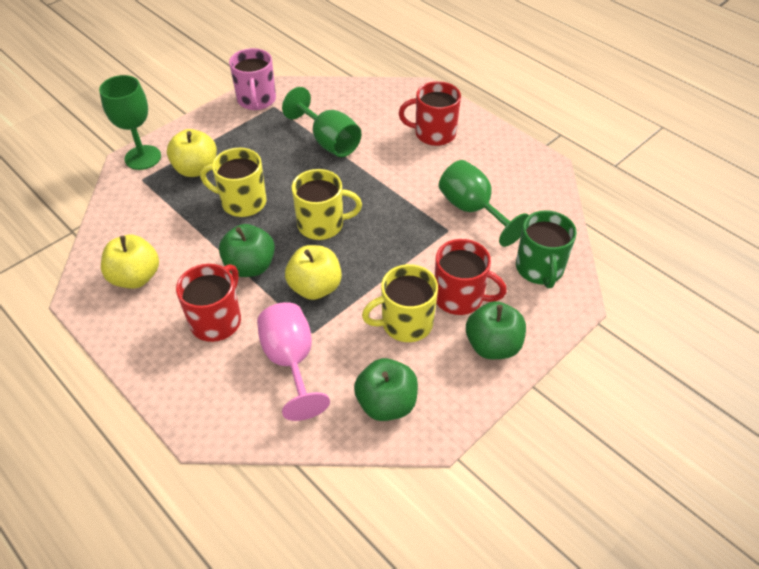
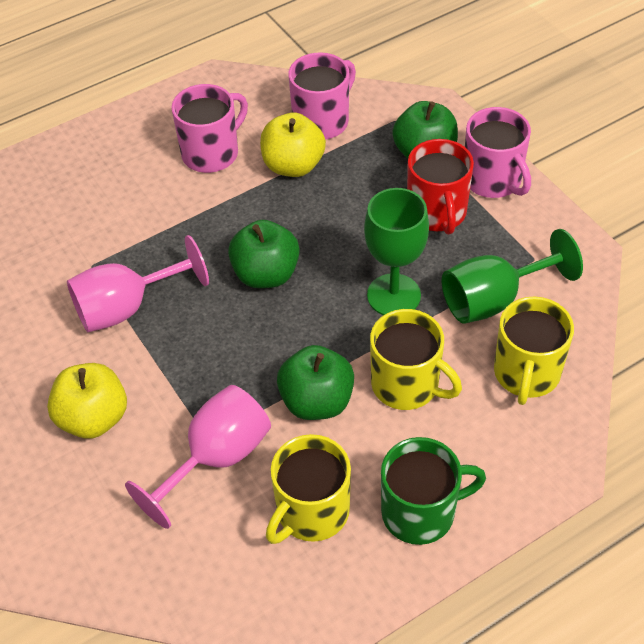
green goblet: 3 -> 2
pink goblet: 1 -> 2
pink mug: 1 -> 3
red mug: 3 -> 1
yellow apple: 3 -> 2

